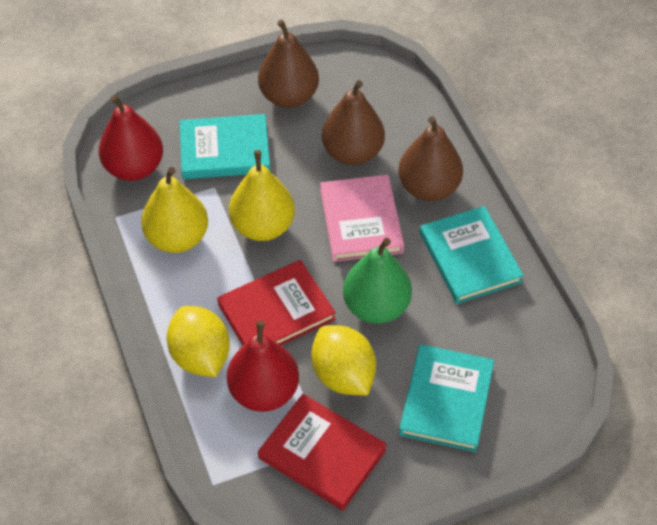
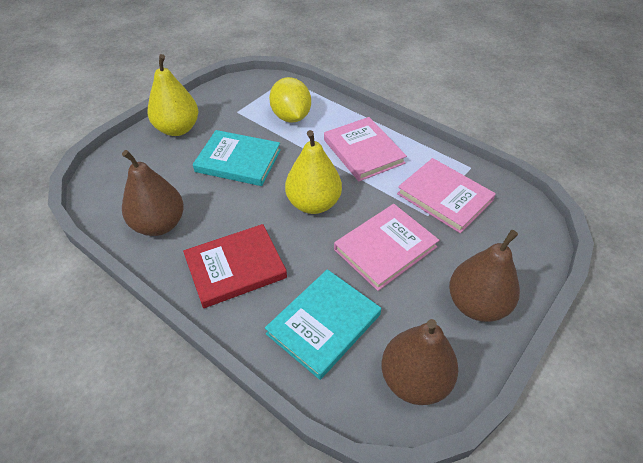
green pear: 1 -> 0
pink book: 1 -> 3
red book: 2 -> 1
red pear: 2 -> 0
turquoise book: 3 -> 2
yellow lemon: 2 -> 1

